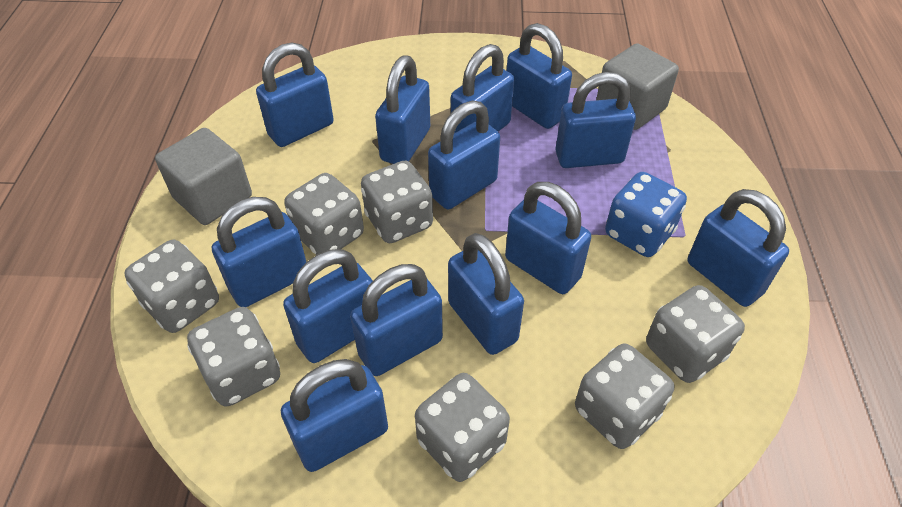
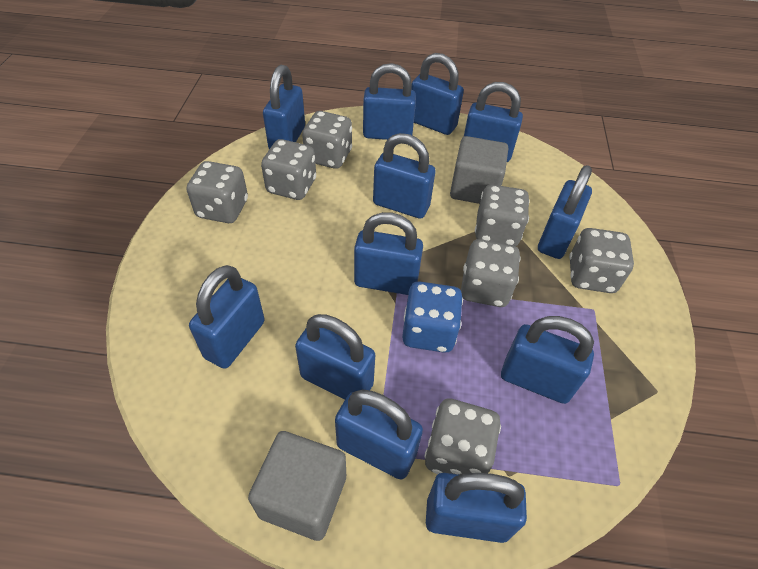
blue padlock: 13 -> 12

